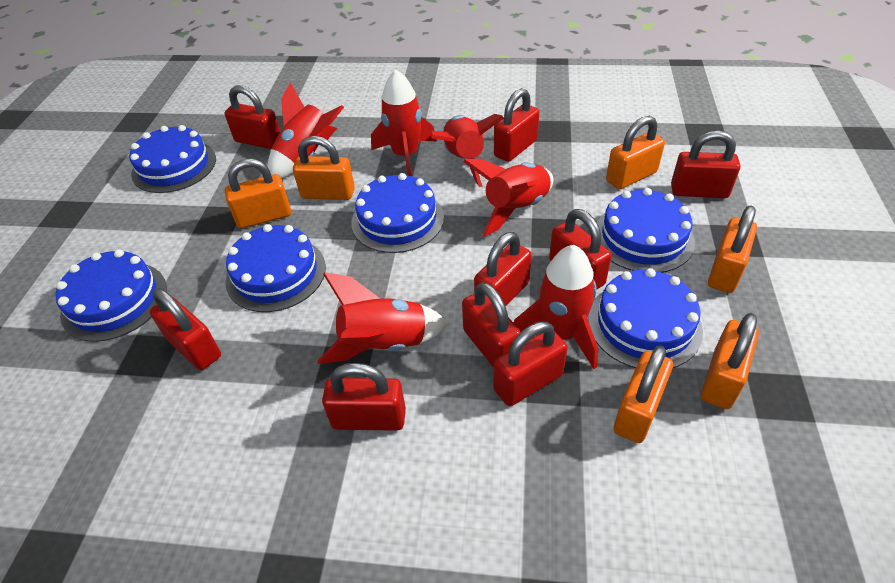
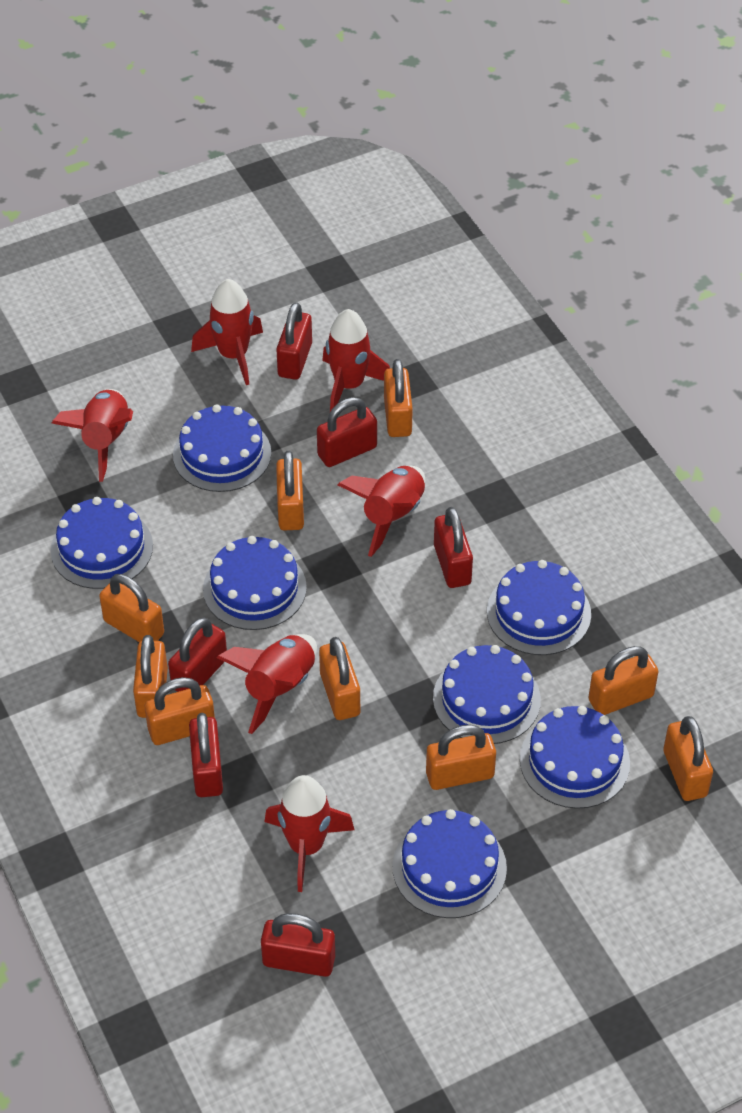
blue cake: 6 -> 7
orange padlock: 6 -> 9
red padlock: 9 -> 6

